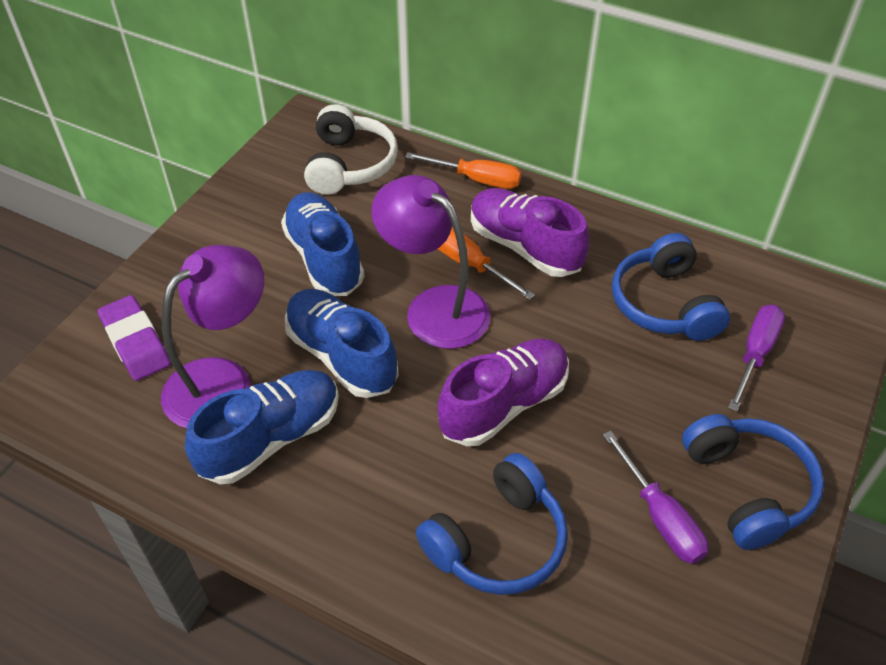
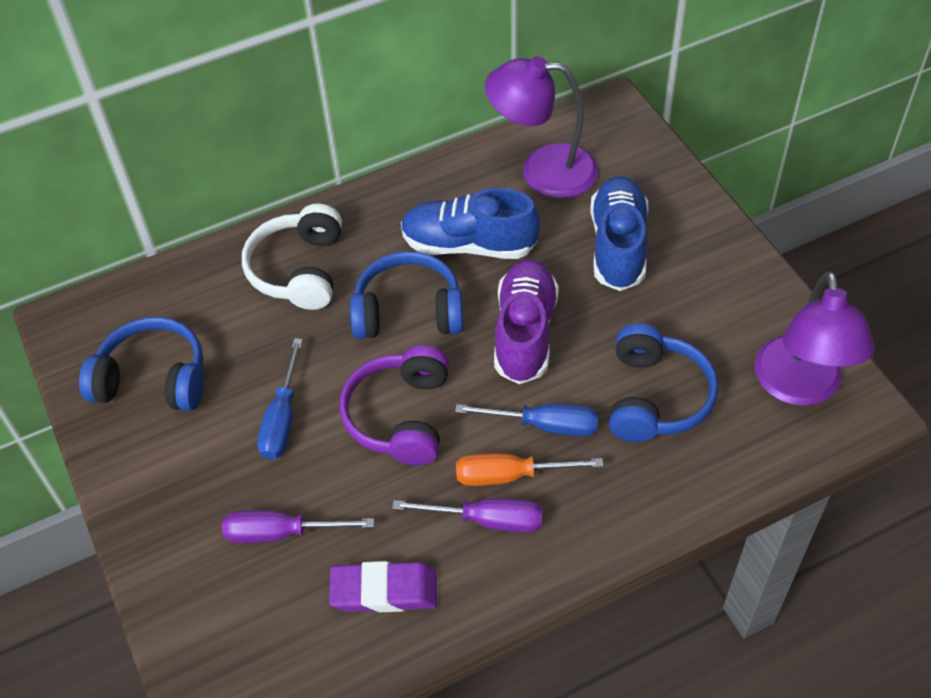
blue screwdriver: 0 -> 2
blue shoe: 3 -> 2
orange screwdriver: 2 -> 1
purple headphones: 0 -> 1
purple shoe: 2 -> 1

